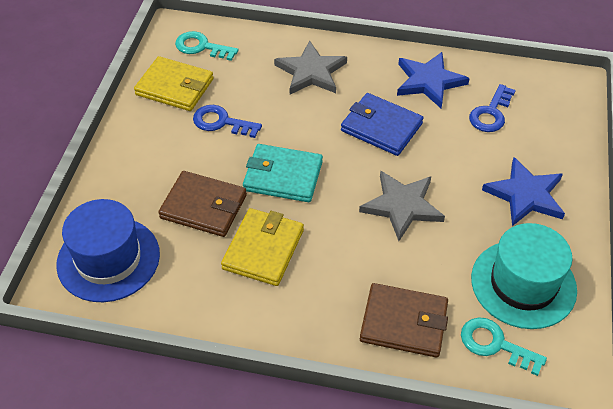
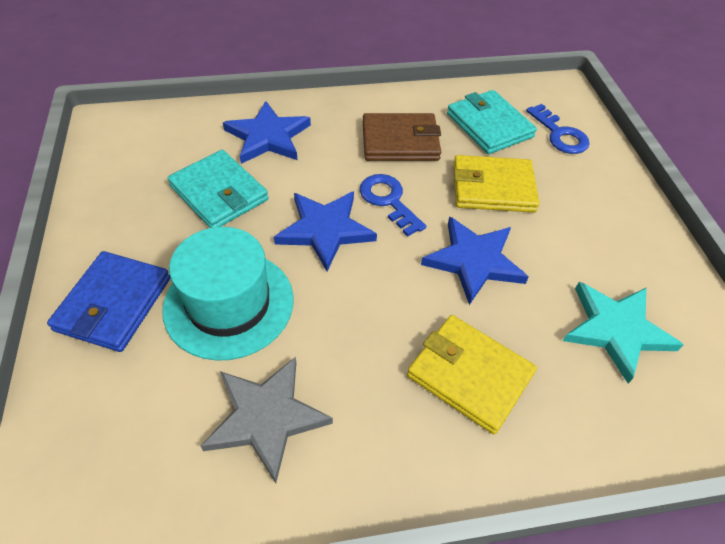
blue hat: 1 -> 0
blue star: 2 -> 3
brown wallet: 2 -> 1
grey star: 2 -> 1
turquoise key: 2 -> 0
turquoise star: 0 -> 1
turquoise wallet: 1 -> 2

